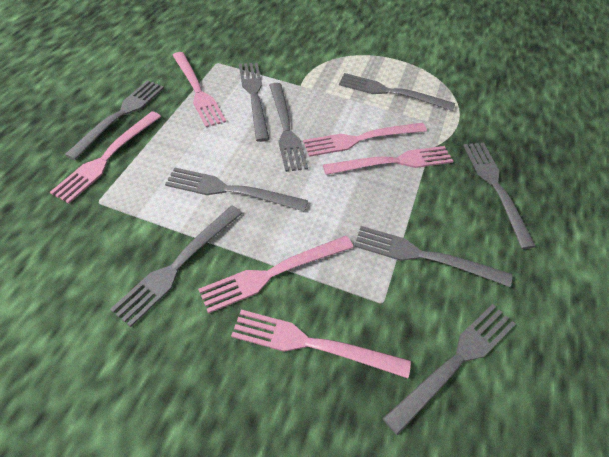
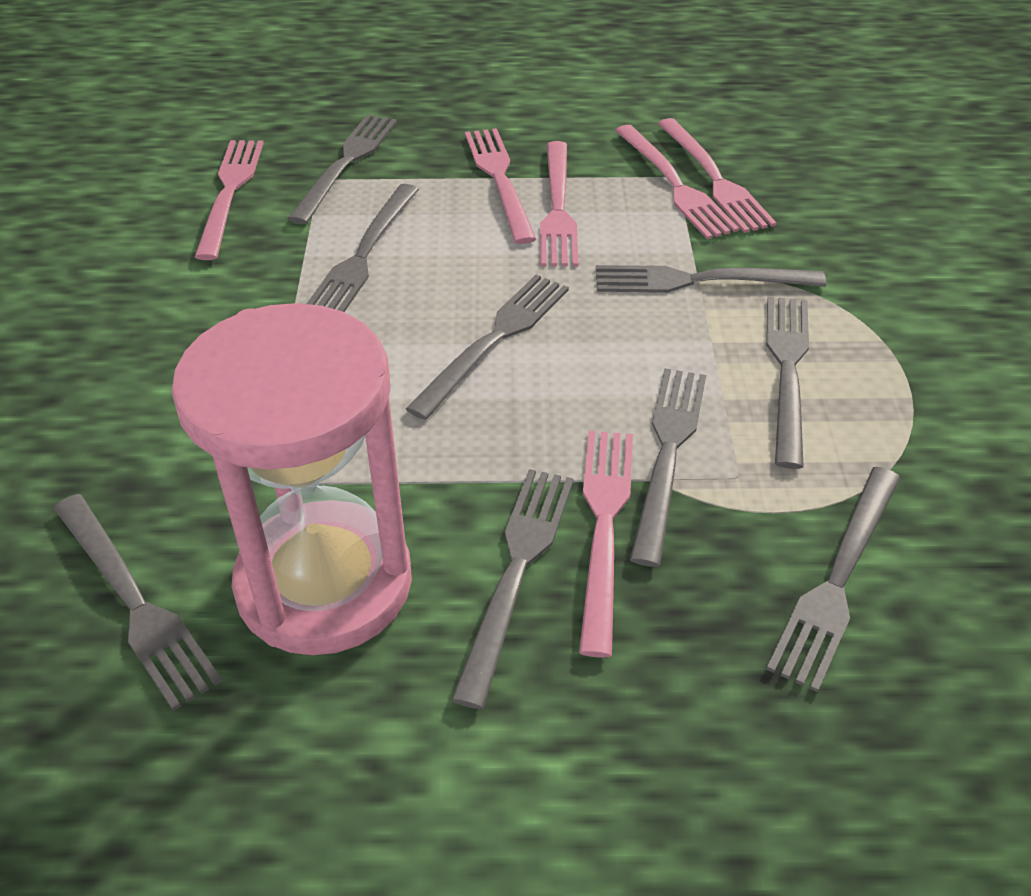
pink hourglass: 0 -> 1

